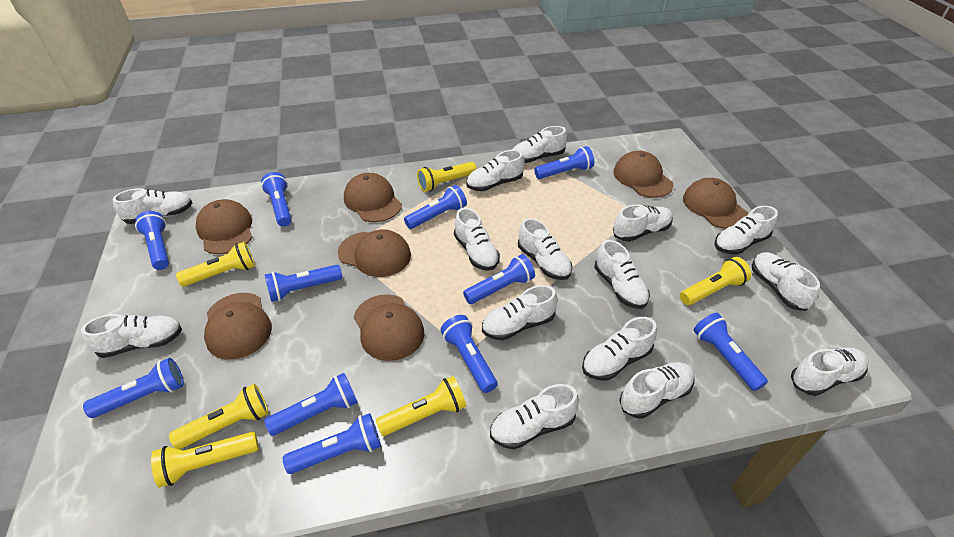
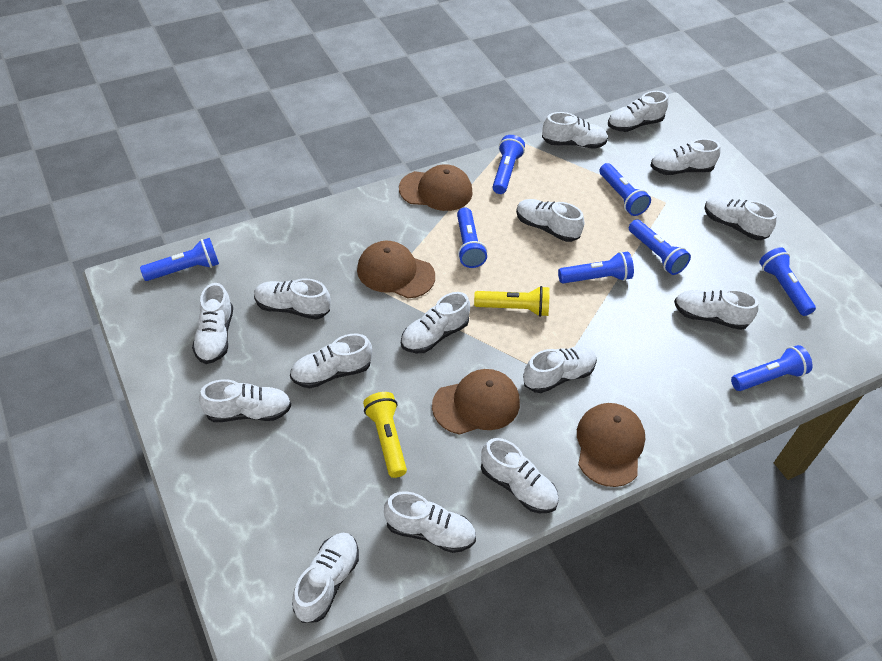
blue flashlight: 11 -> 8
brown cap: 7 -> 4
yellow flashlight: 6 -> 2

